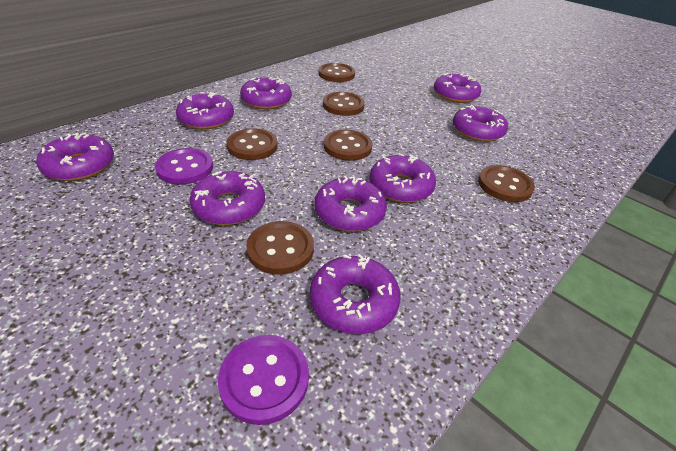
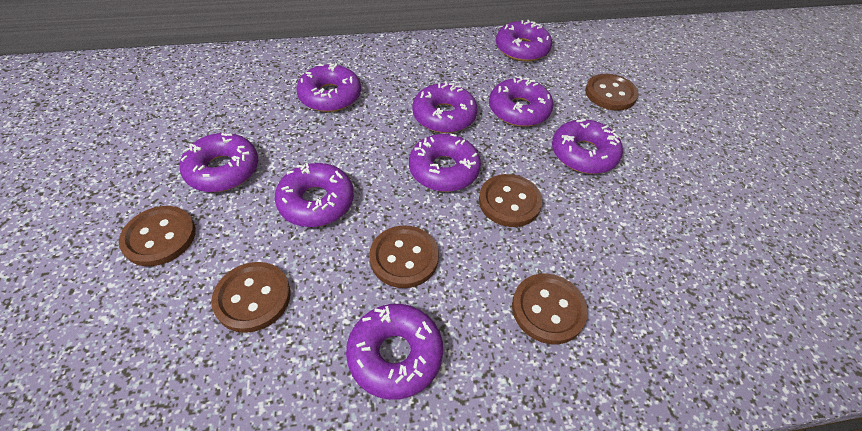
purple button: 2 -> 0

